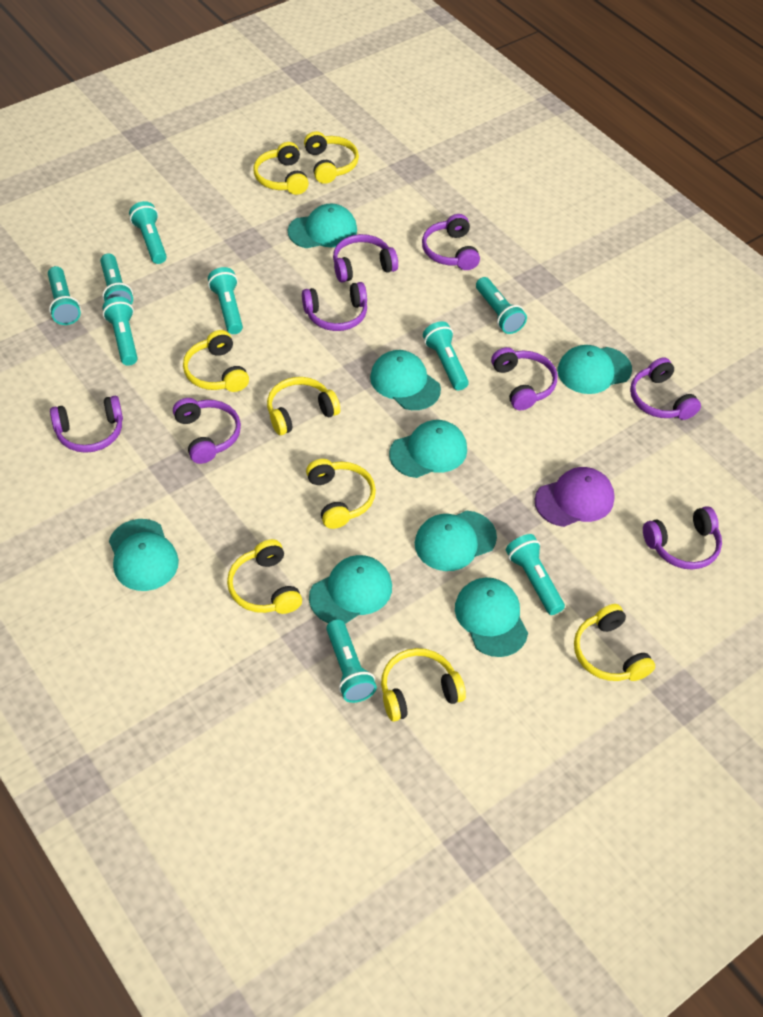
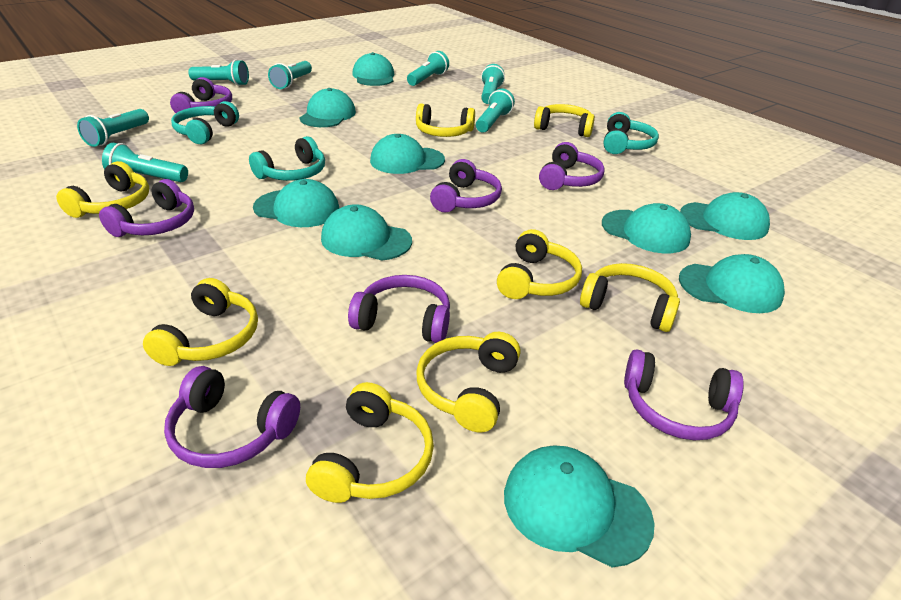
purple cap: 1 -> 0
purple headphones: 8 -> 7
turquoise cap: 8 -> 9
turquoise flashlight: 9 -> 7
turquoise headphones: 0 -> 3

